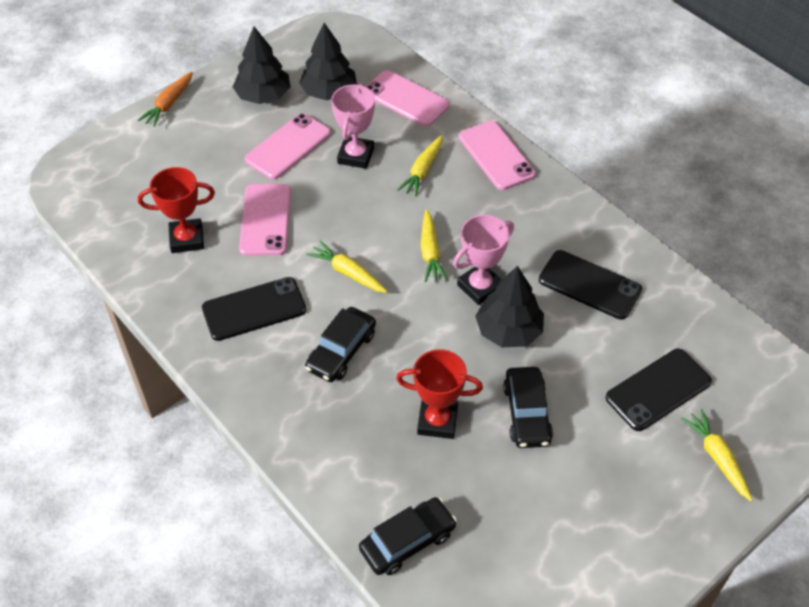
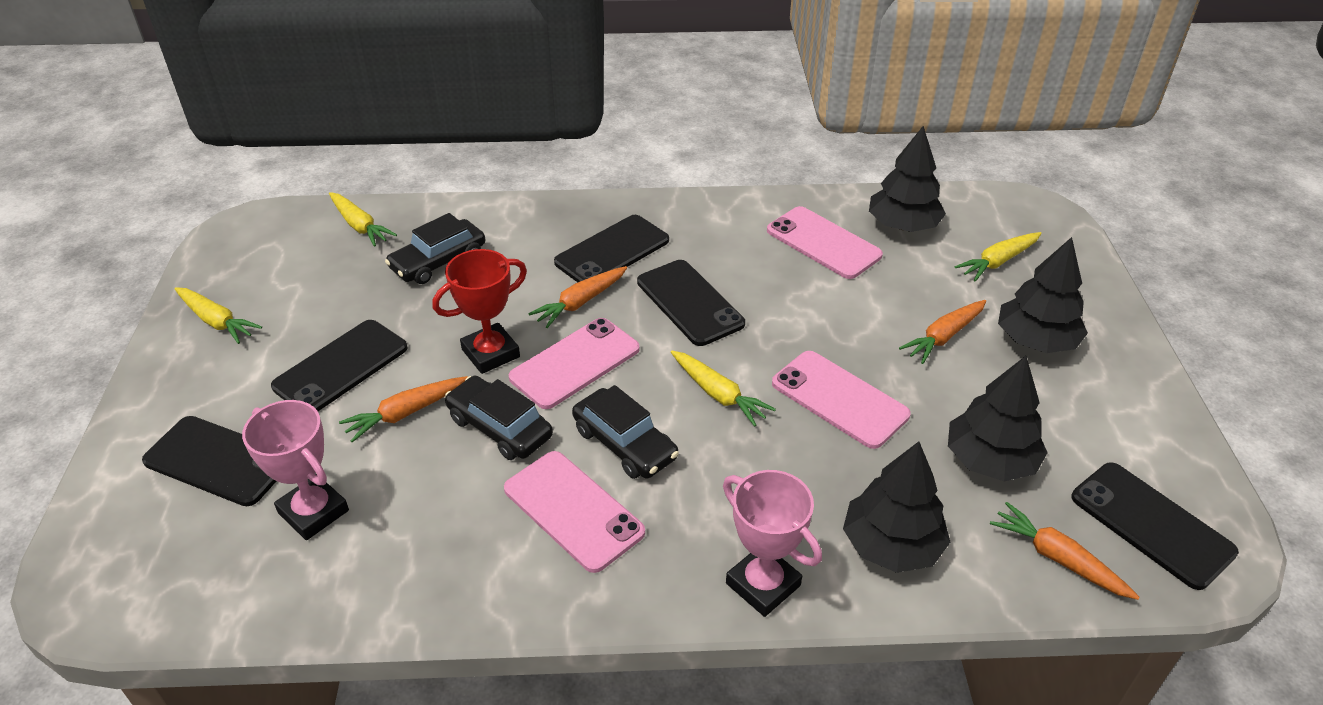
black phone: 3 -> 5
black tree: 3 -> 4
orange carrot: 1 -> 4
red trophy: 2 -> 1

